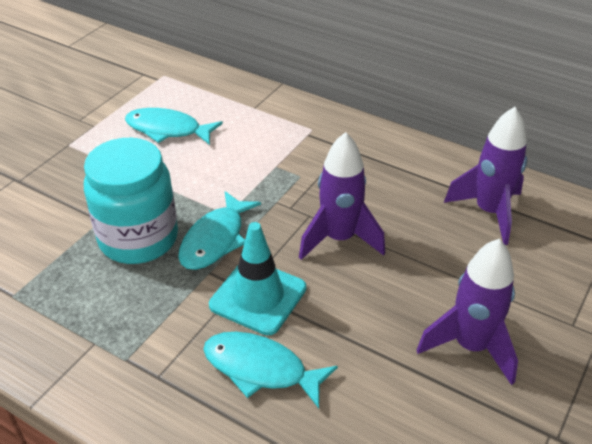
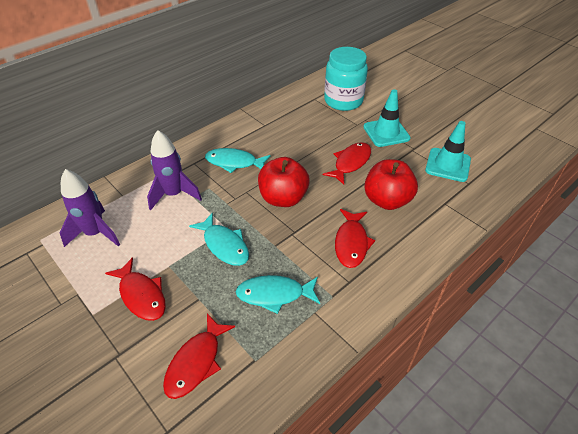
purple rocket: 3 -> 2
red apple: 0 -> 2
red fish: 0 -> 4
turquoise traffic cone: 1 -> 2

